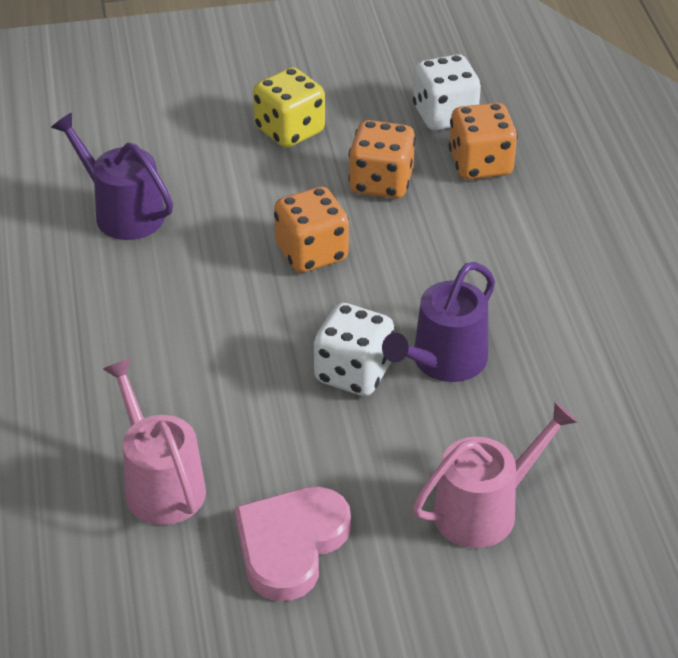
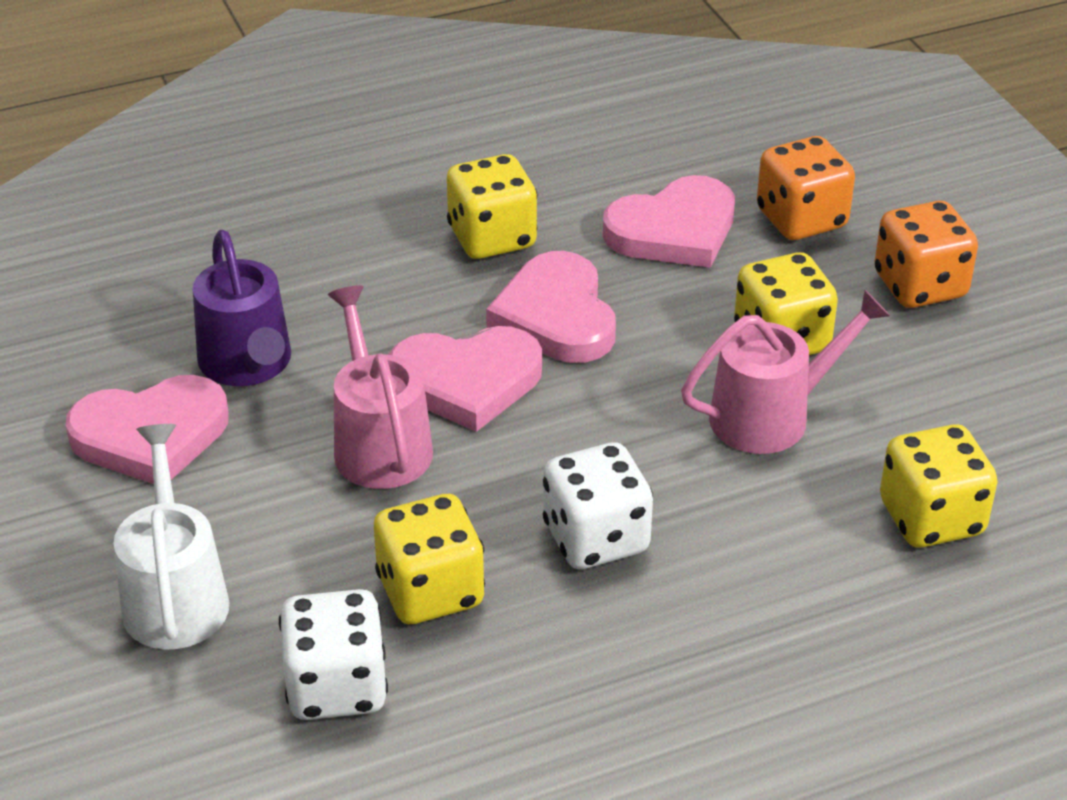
orange dice: 3 -> 2
pink heart: 1 -> 4
purple watering can: 2 -> 1
white watering can: 0 -> 1
yellow dice: 1 -> 4

